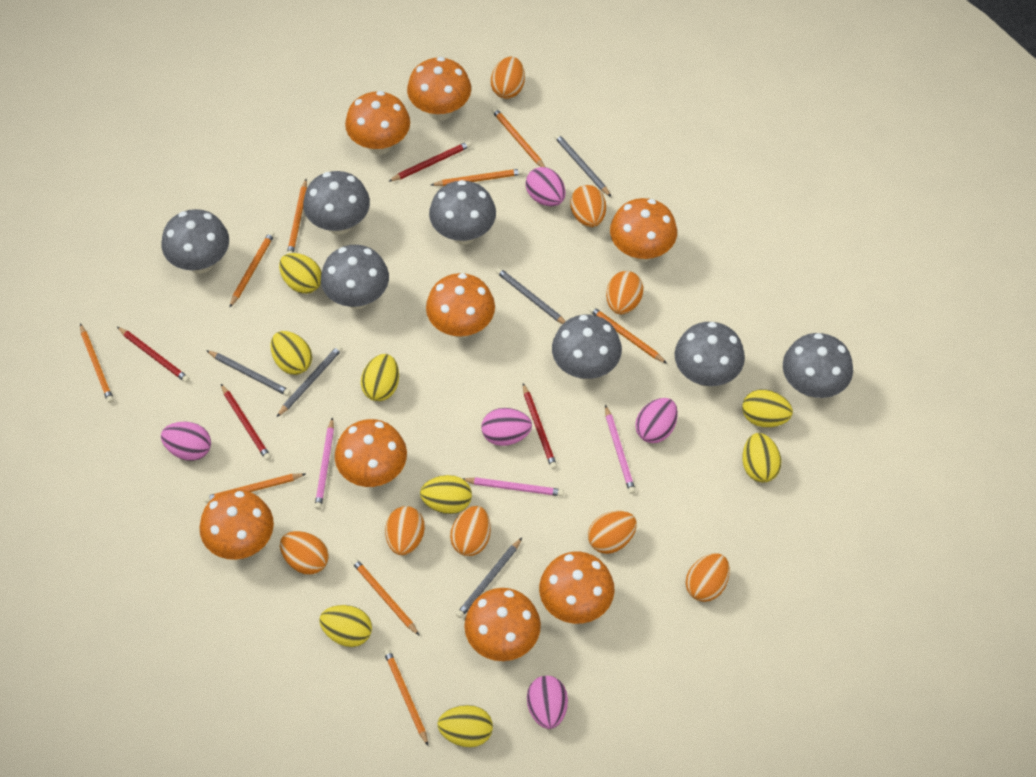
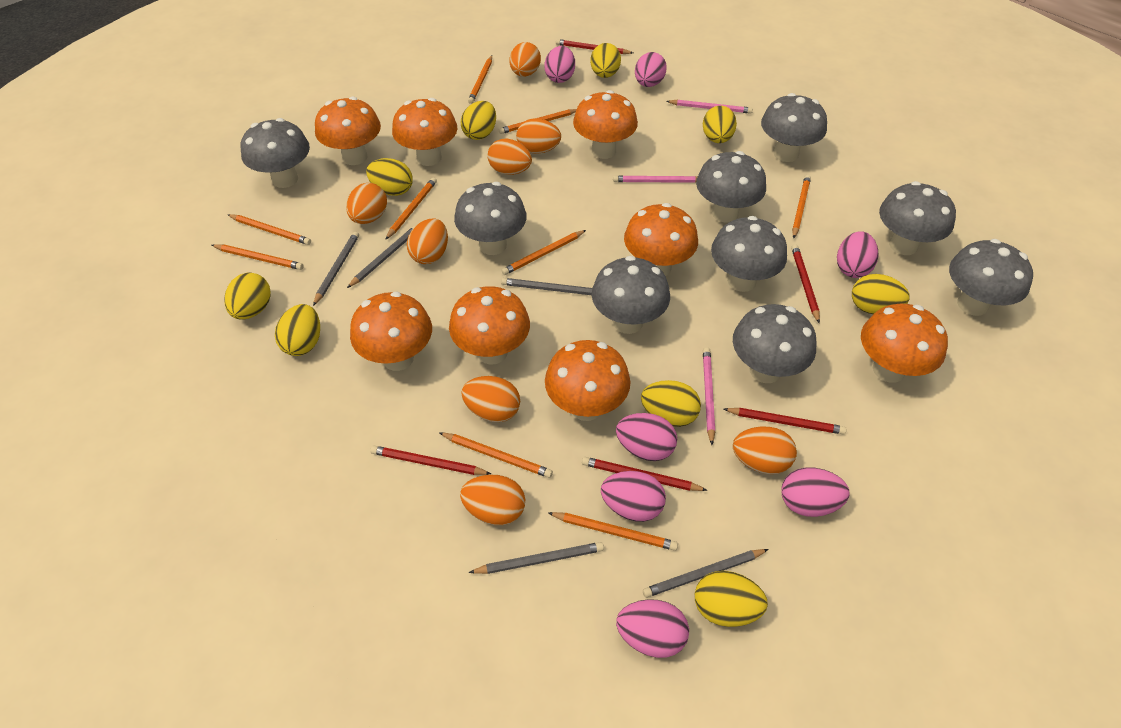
grey mushroom: 7 -> 9
pink egg: 5 -> 7
red pencil: 4 -> 5
yellow egg: 8 -> 9

